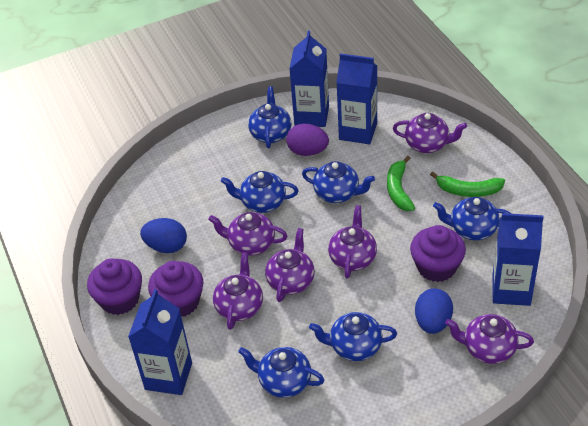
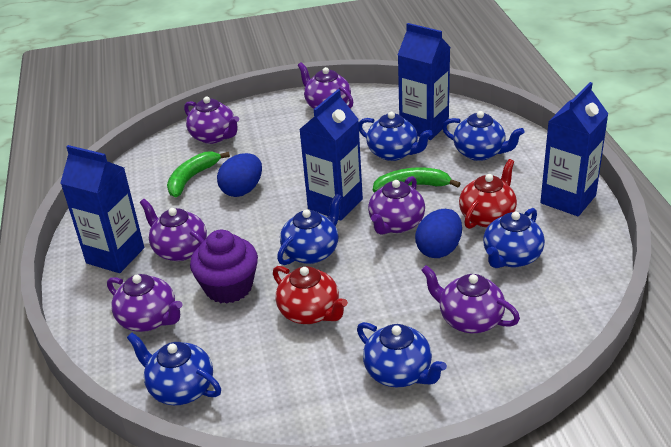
purple cupcake: 3 -> 1
purple egg: 1 -> 0
red teapot: 0 -> 2

